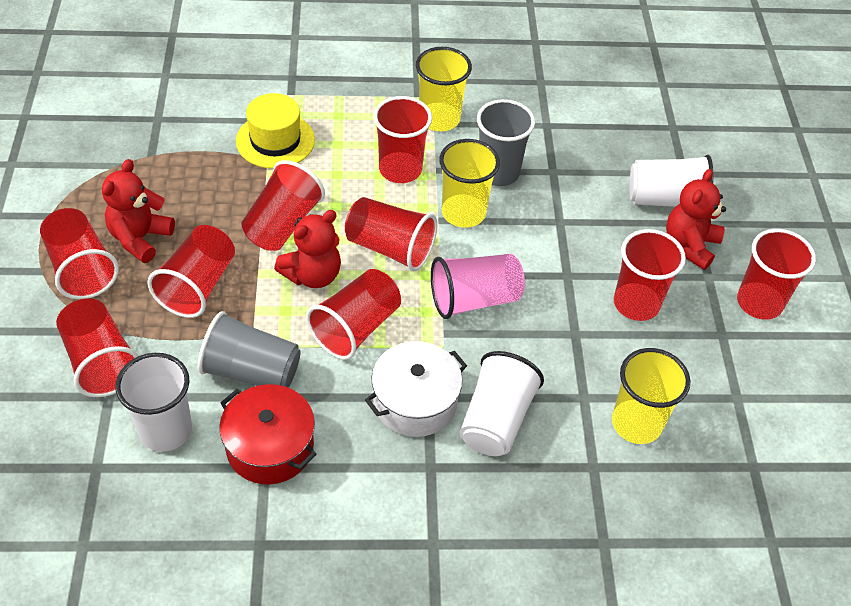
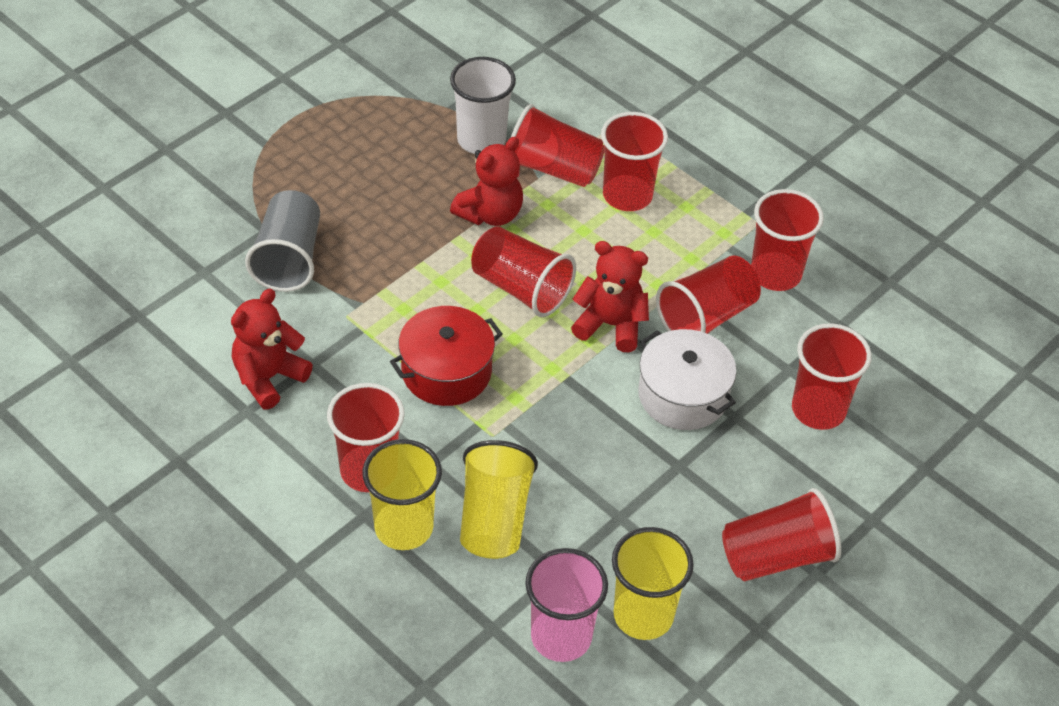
grey cup: 2 -> 1
red cup: 9 -> 8
white cup: 3 -> 1
yellow hat: 1 -> 0

